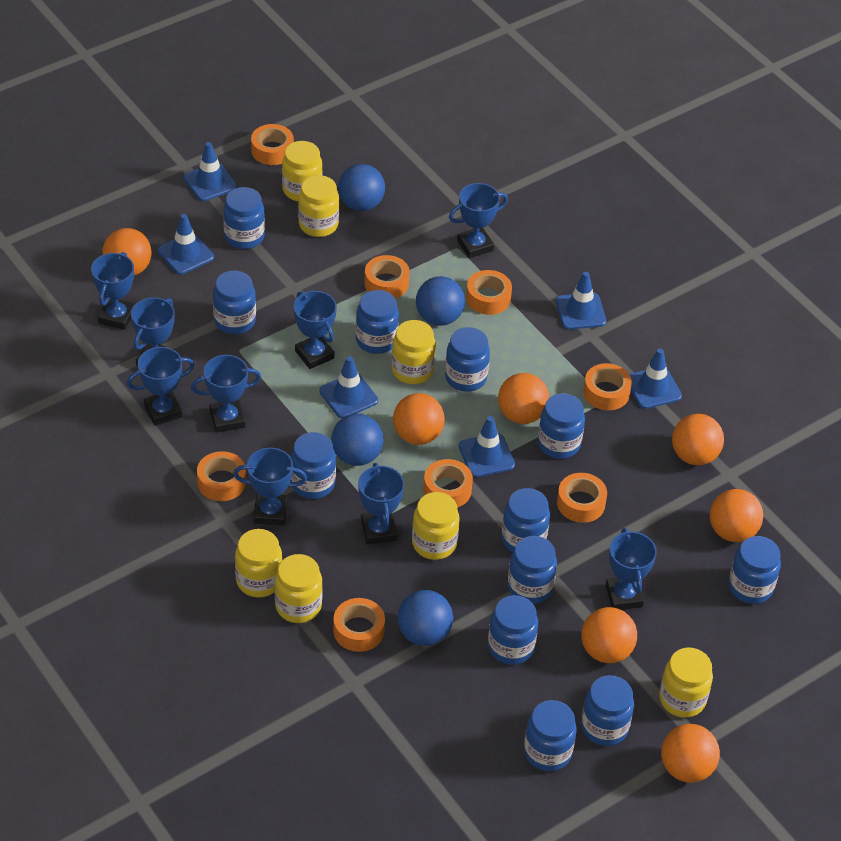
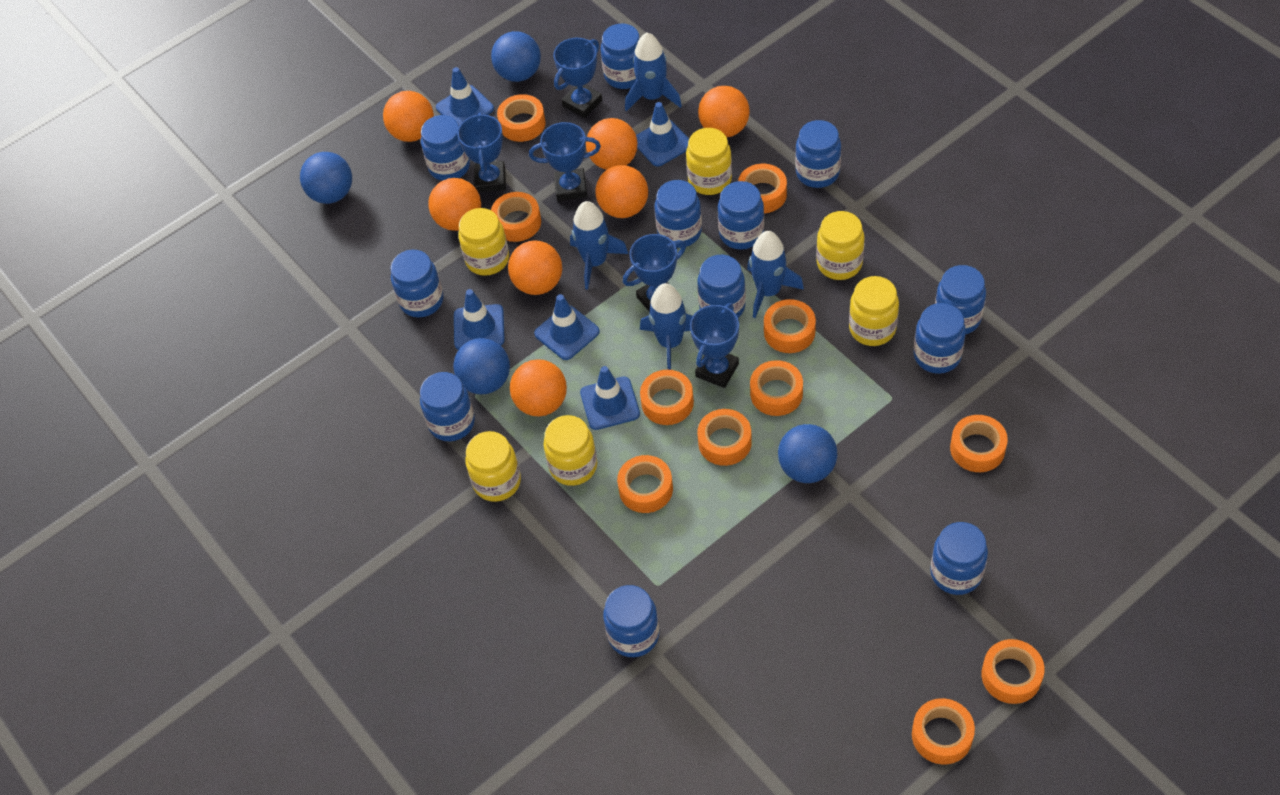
blue rocket: 0 -> 4
blue traffic cone: 6 -> 5
blue trophy: 9 -> 5
orange tape: 8 -> 11
yellow jar: 7 -> 6

